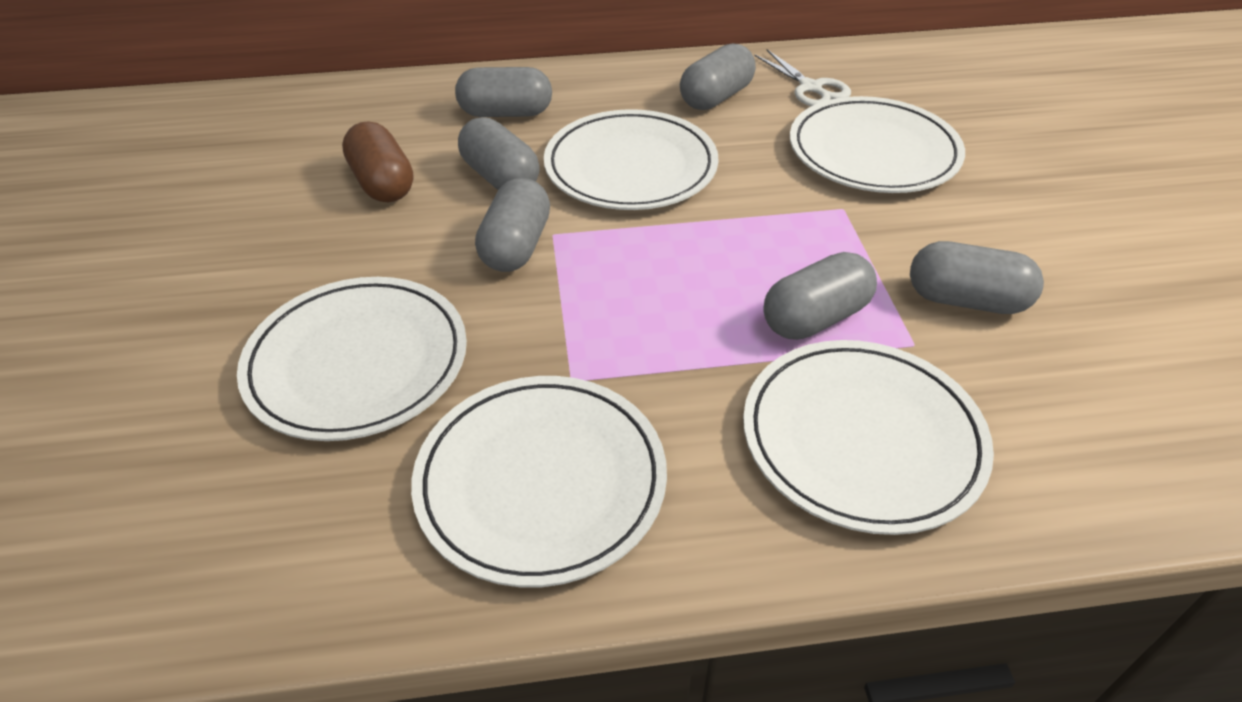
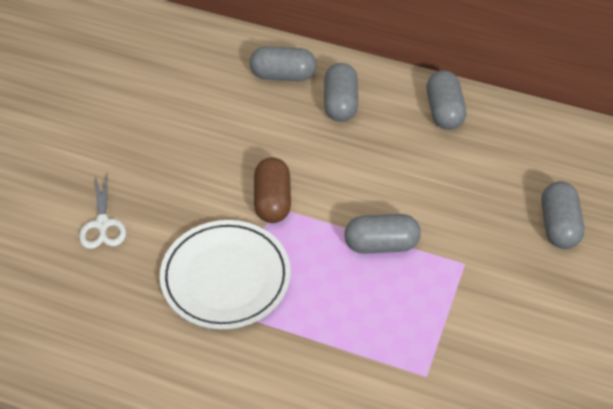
grey capsule: 6 -> 5
white plate: 5 -> 1

